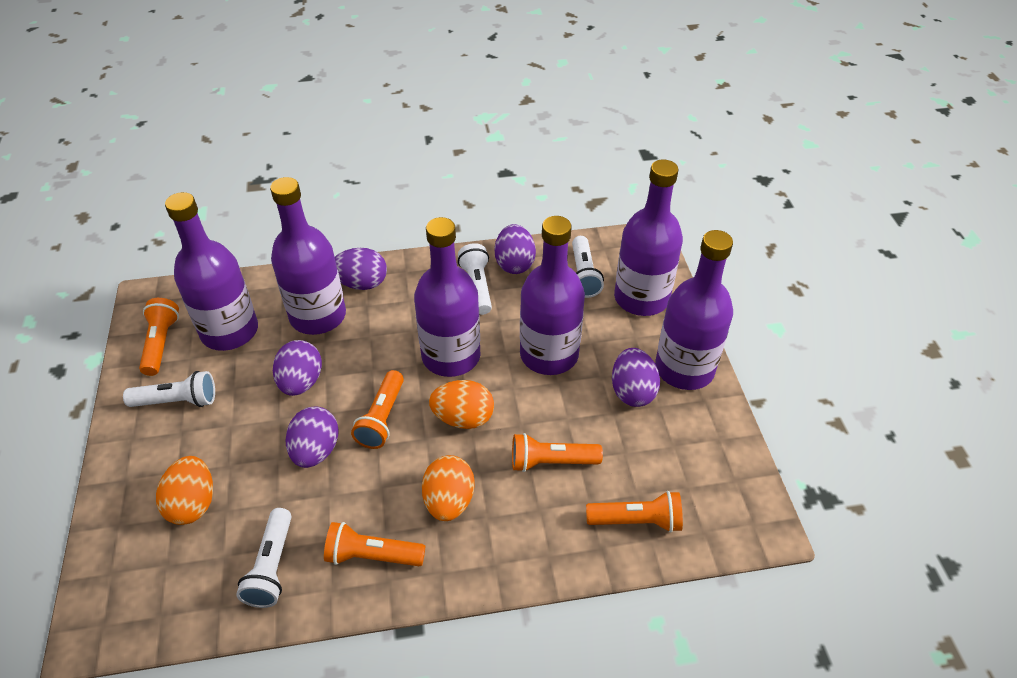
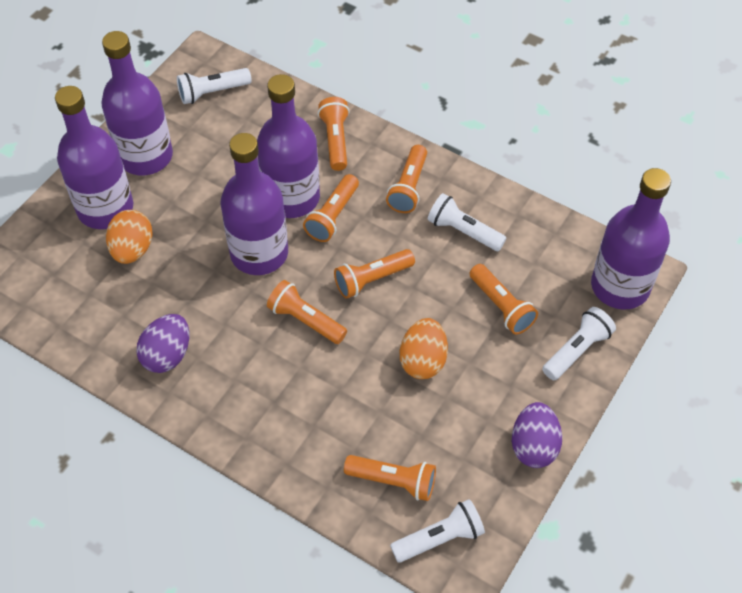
orange egg: 3 -> 2
orange flashlight: 5 -> 7
purple bottle: 6 -> 5
purple egg: 5 -> 2

